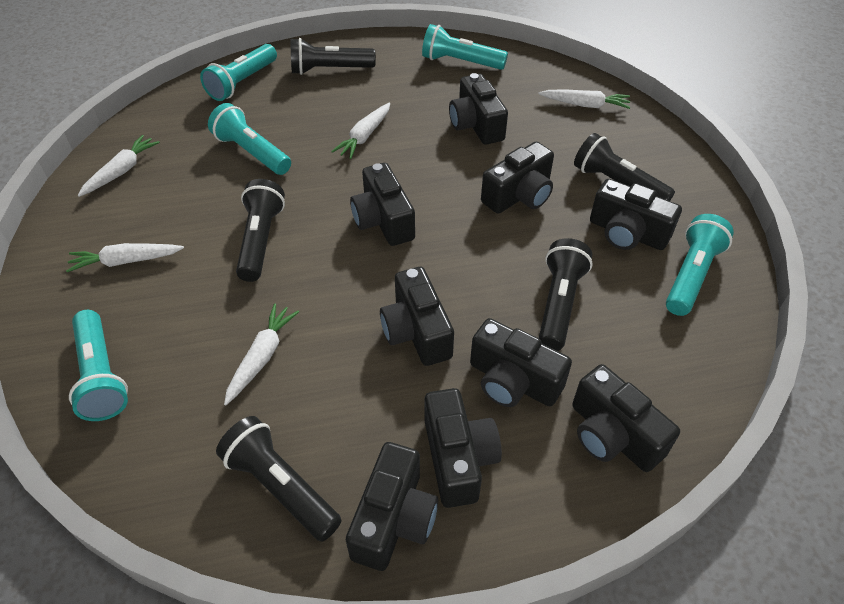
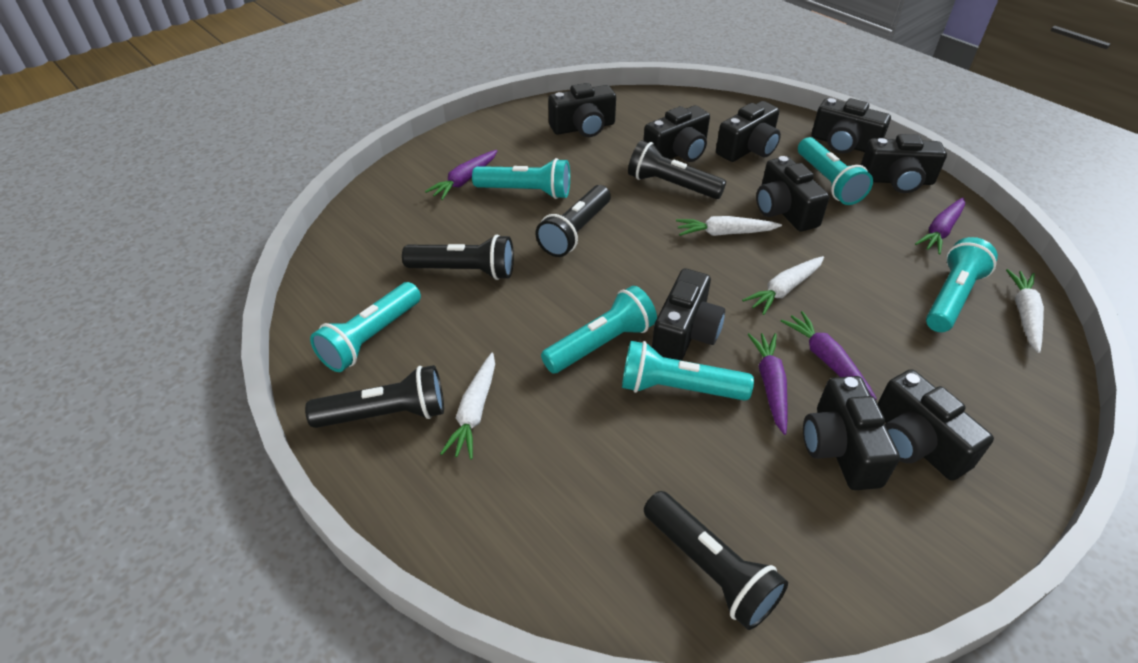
purple carrot: 0 -> 4
turquoise flashlight: 5 -> 6
white carrot: 5 -> 4

